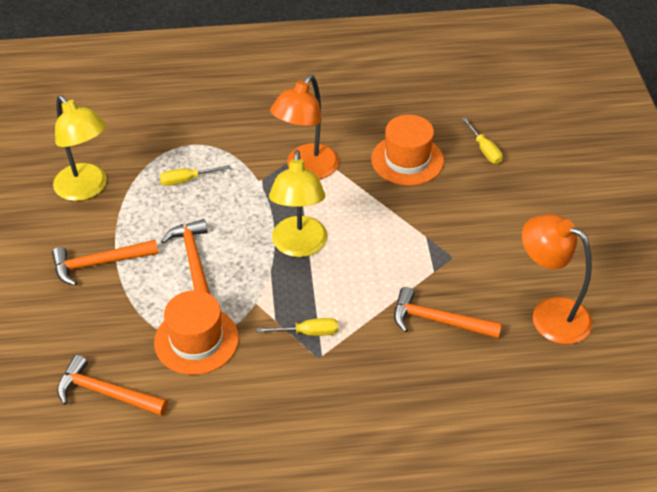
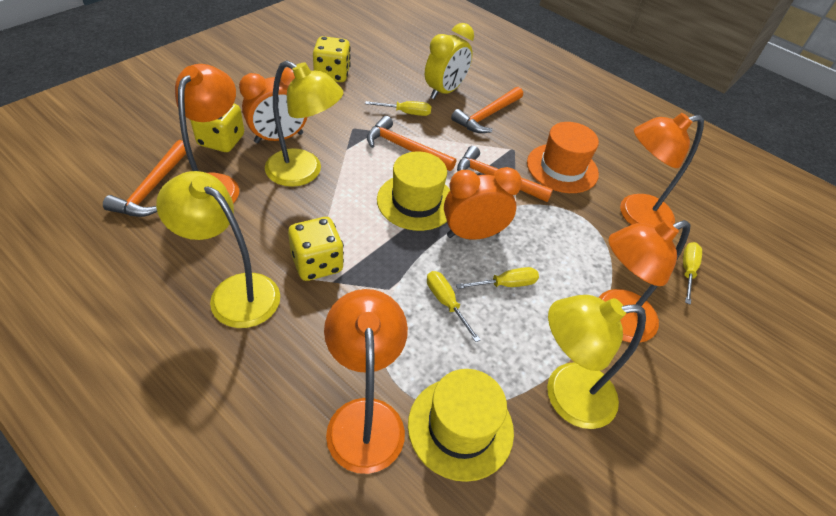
orange clock: 0 -> 2
orange hat: 2 -> 1
orange lamp: 2 -> 4
yellow clock: 0 -> 1
yellow dice: 0 -> 3
yellow hat: 0 -> 2
yellow lamp: 2 -> 3
yellow screwdriver: 3 -> 4

